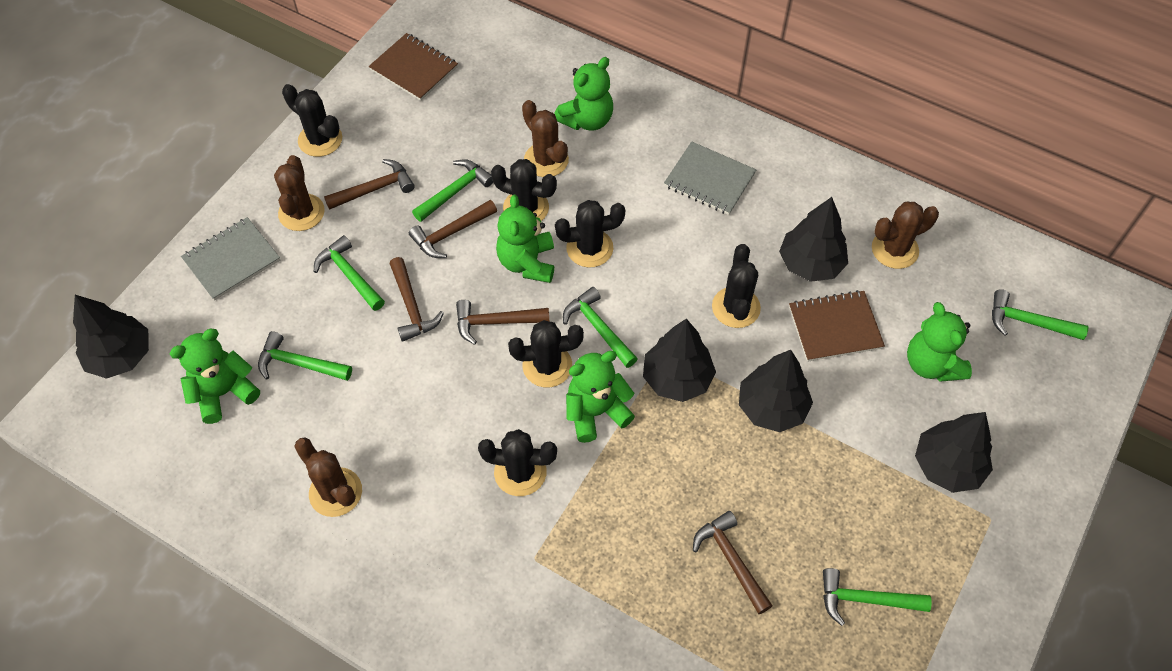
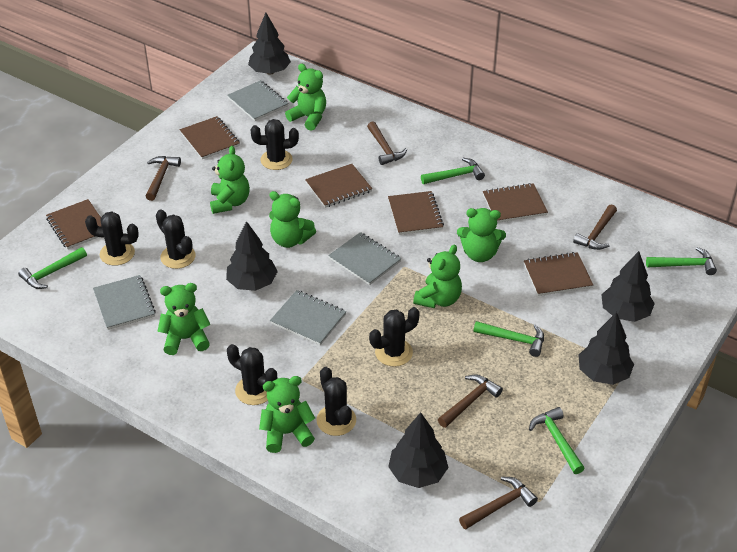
brown cactus: 4 -> 0
brown notebook: 2 -> 6
green hammer: 6 -> 5
green teddy bear: 5 -> 7
grey notebook: 2 -> 4

